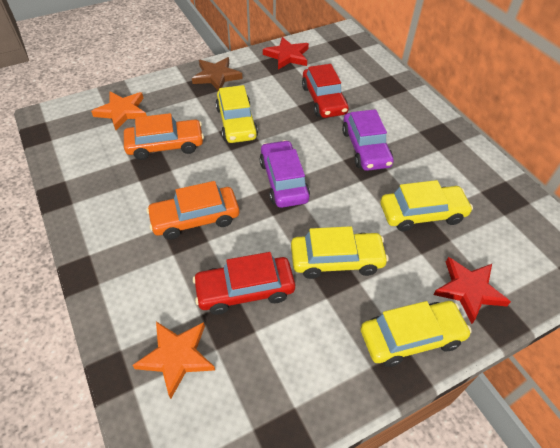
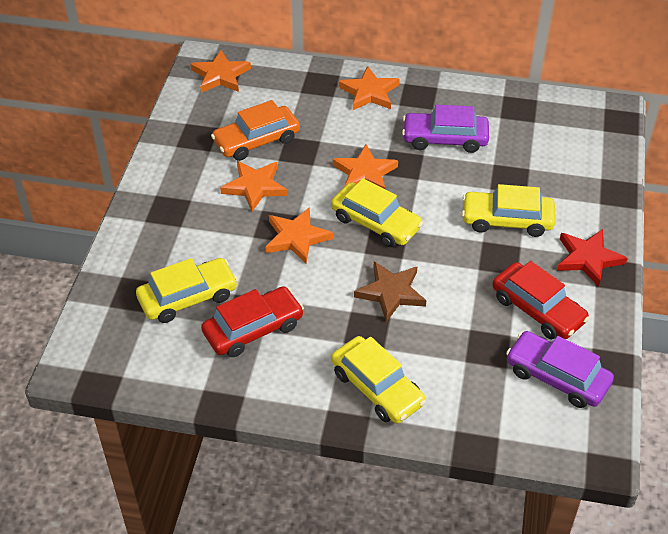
orange car: 2 -> 1
orange star: 2 -> 5
red star: 2 -> 1

